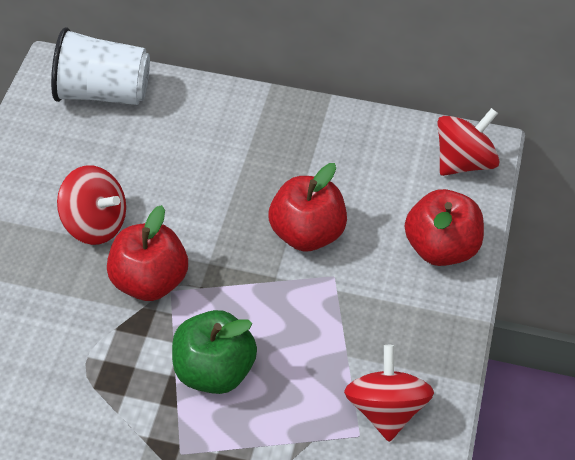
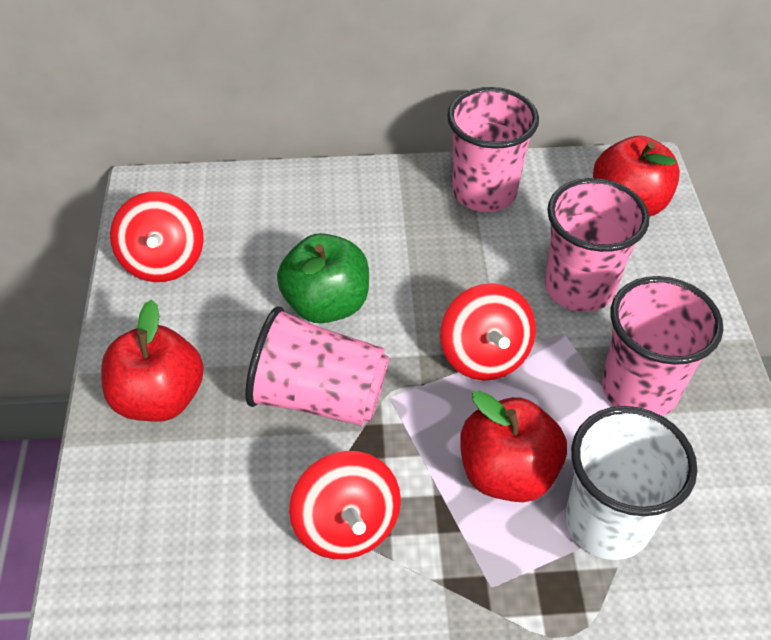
pink cup: 0 -> 4

